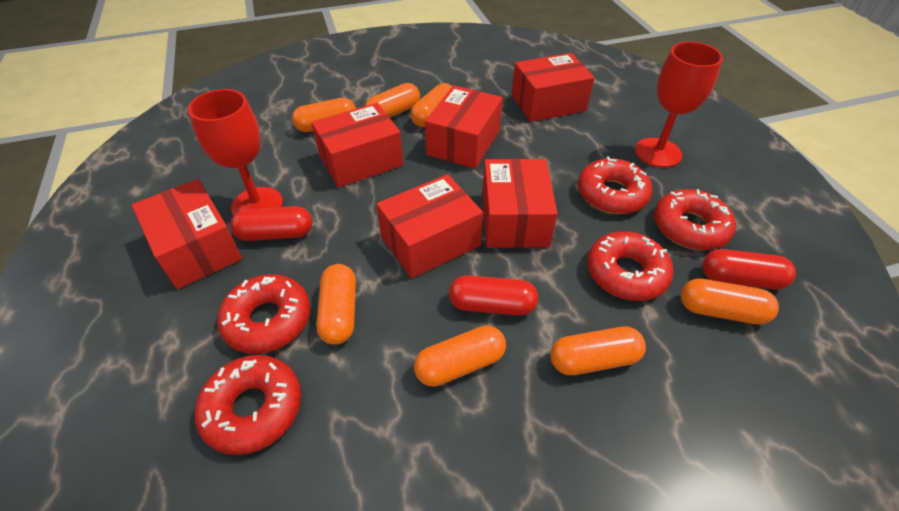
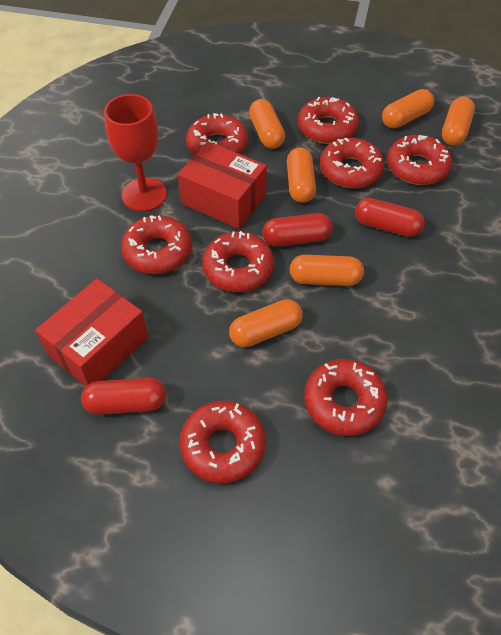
orange capsule: 7 -> 6
red box: 6 -> 2
red donut: 5 -> 8
red goblet: 2 -> 1

